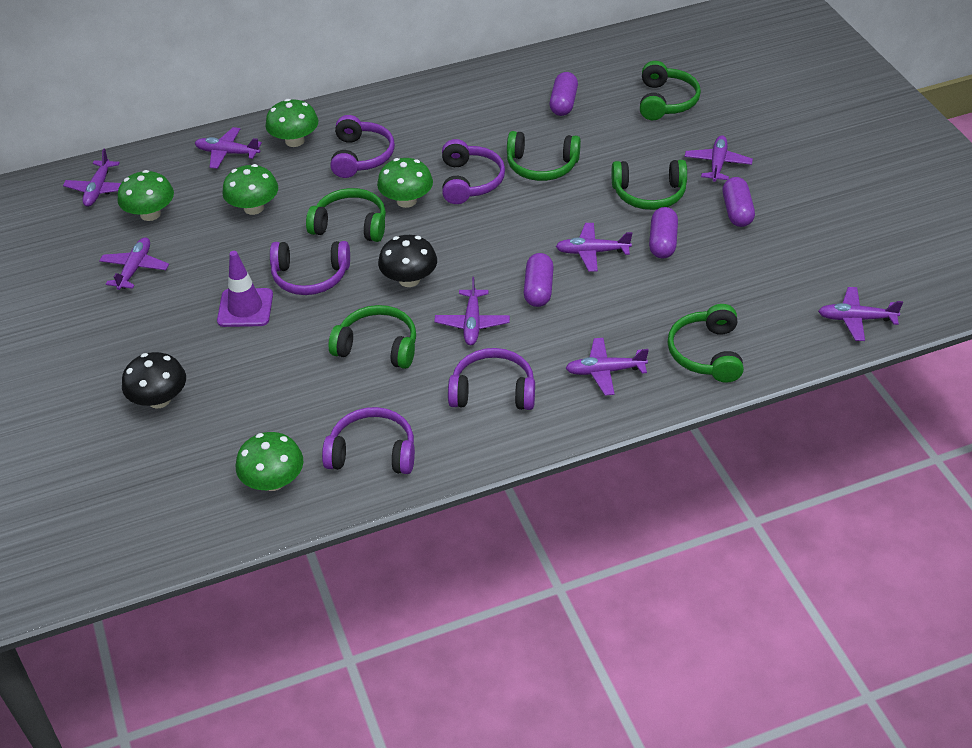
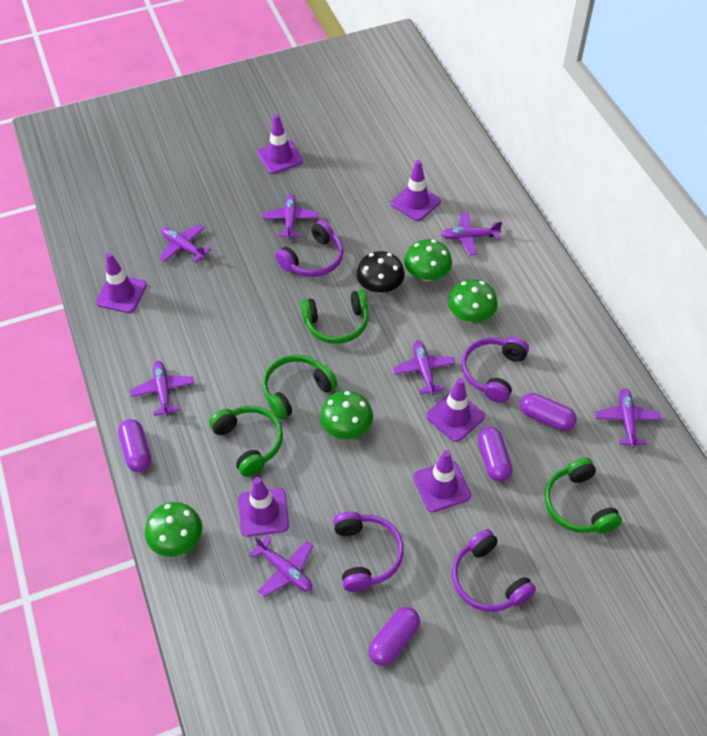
black mushroom: 2 -> 1
green headphones: 6 -> 4
green mushroom: 5 -> 4
purple headphones: 5 -> 4
purple plane: 8 -> 7
purple traffic cone: 1 -> 6

